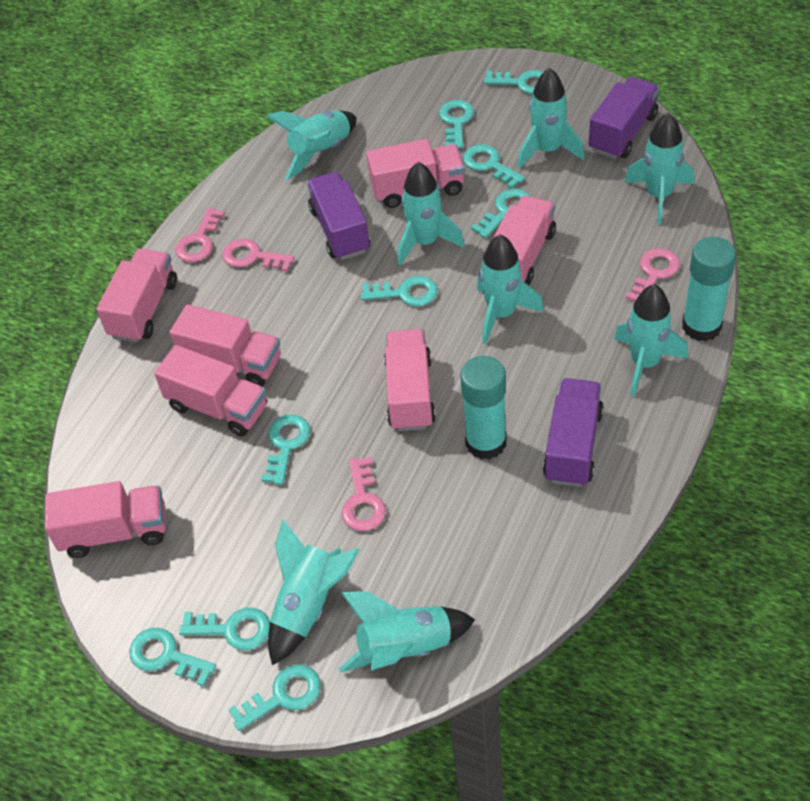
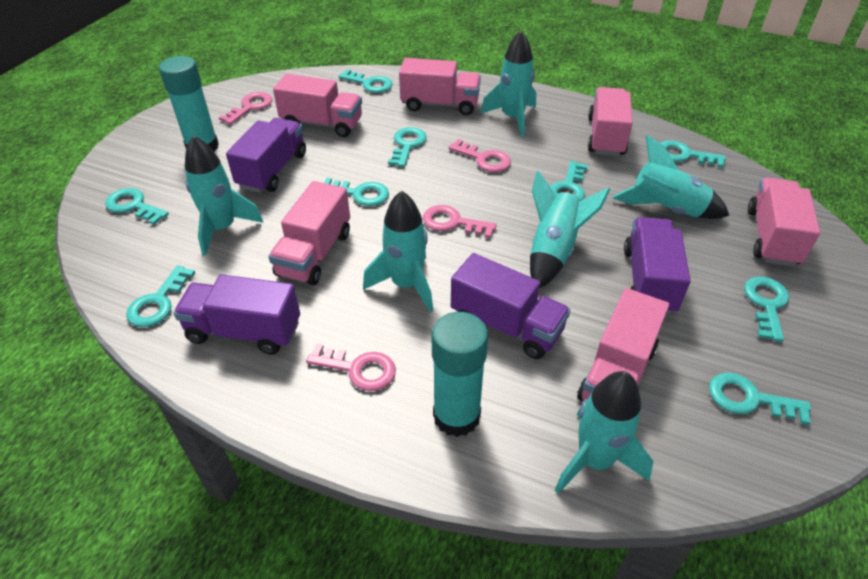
pink truck: 7 -> 6
purple truck: 3 -> 4
turquoise rocket: 8 -> 6

